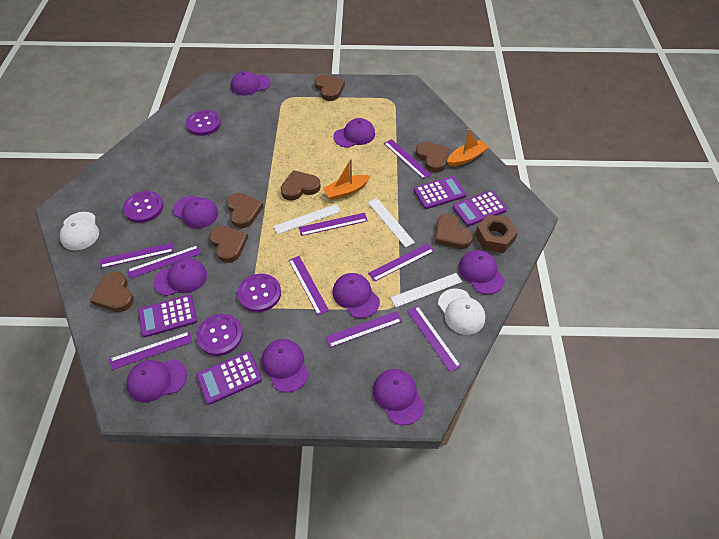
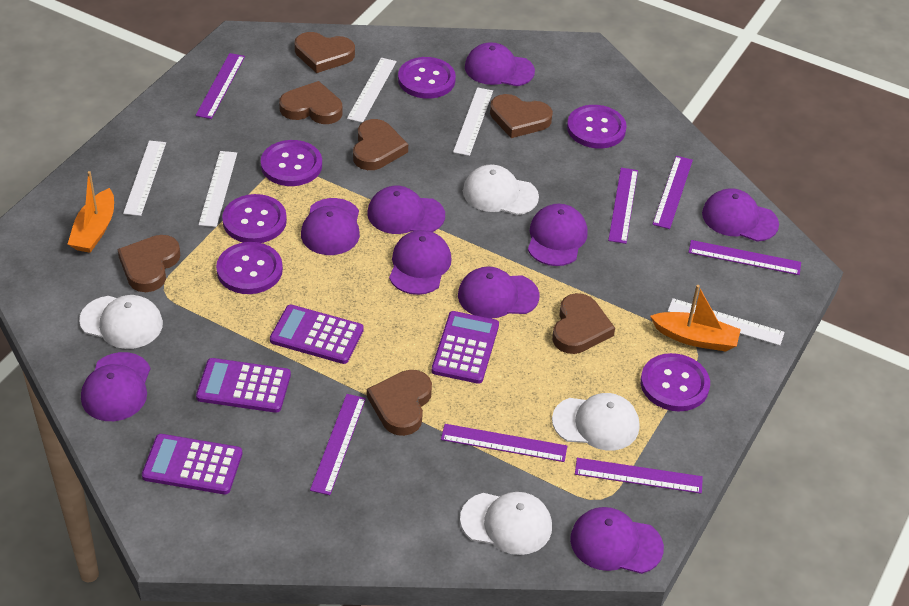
brown nut: 1 -> 0
purple button: 4 -> 6
purple ruler: 9 -> 7
white cap: 2 -> 4
white ruler: 3 -> 5

